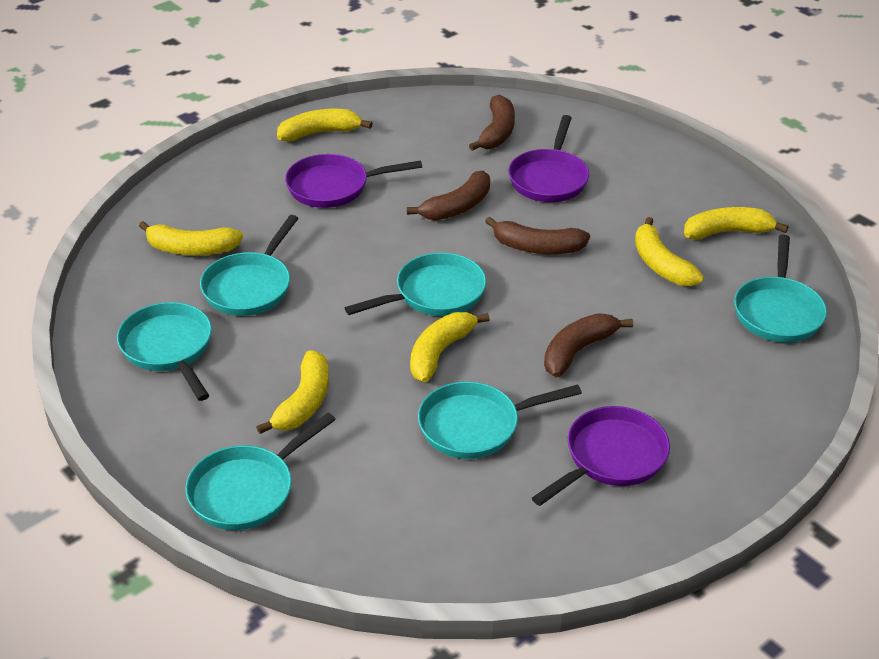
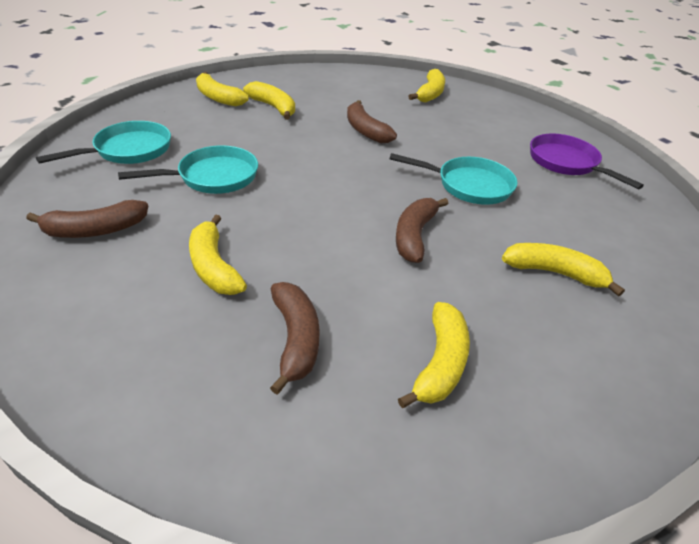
purple pan: 3 -> 1
turquoise pan: 6 -> 3

